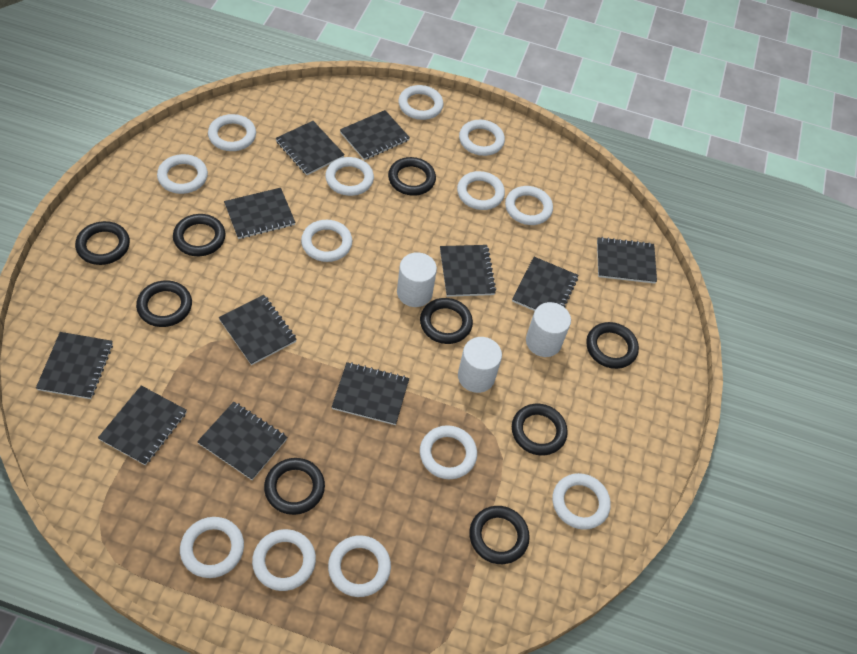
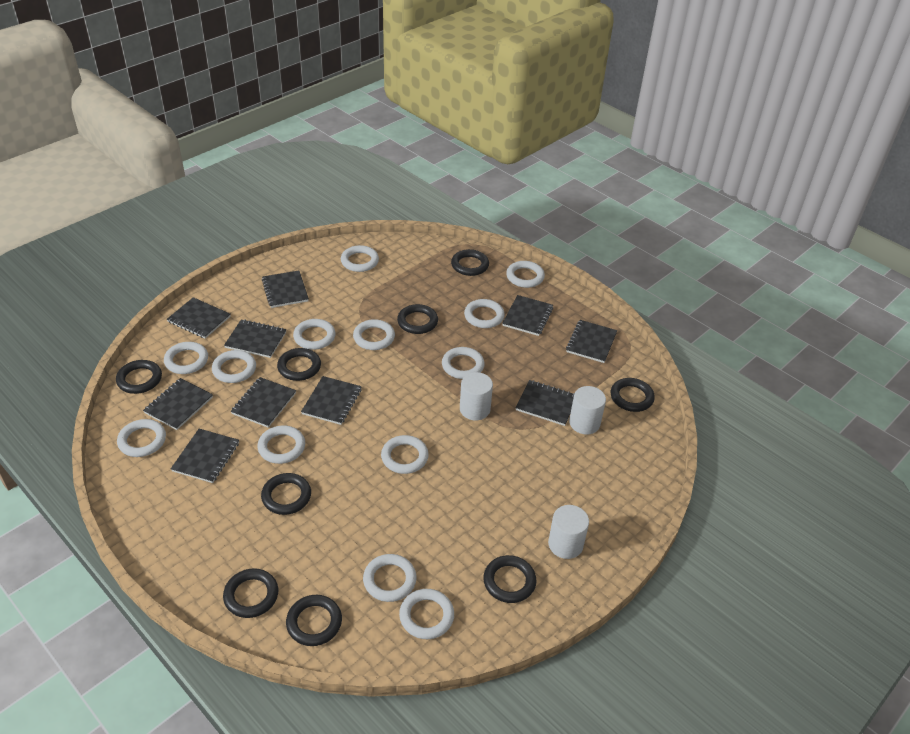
black notebook: 11 -> 10

